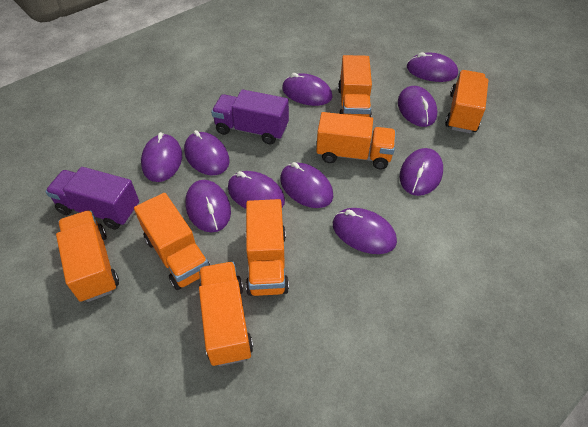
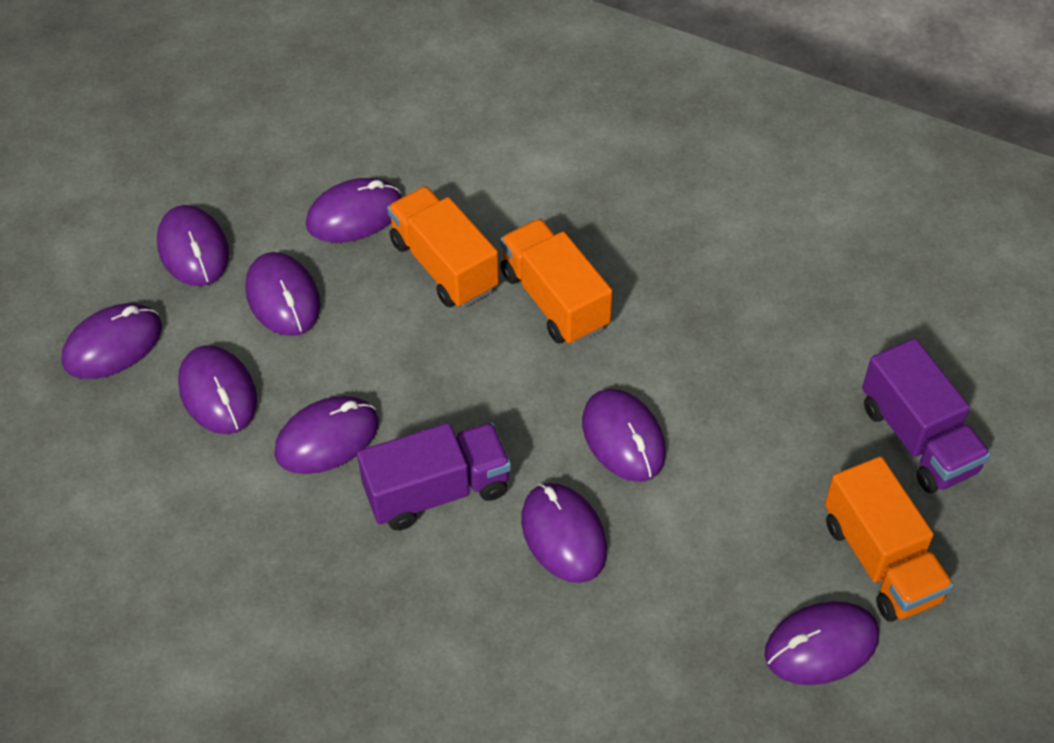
orange truck: 7 -> 3
purple mouse: 10 -> 9

